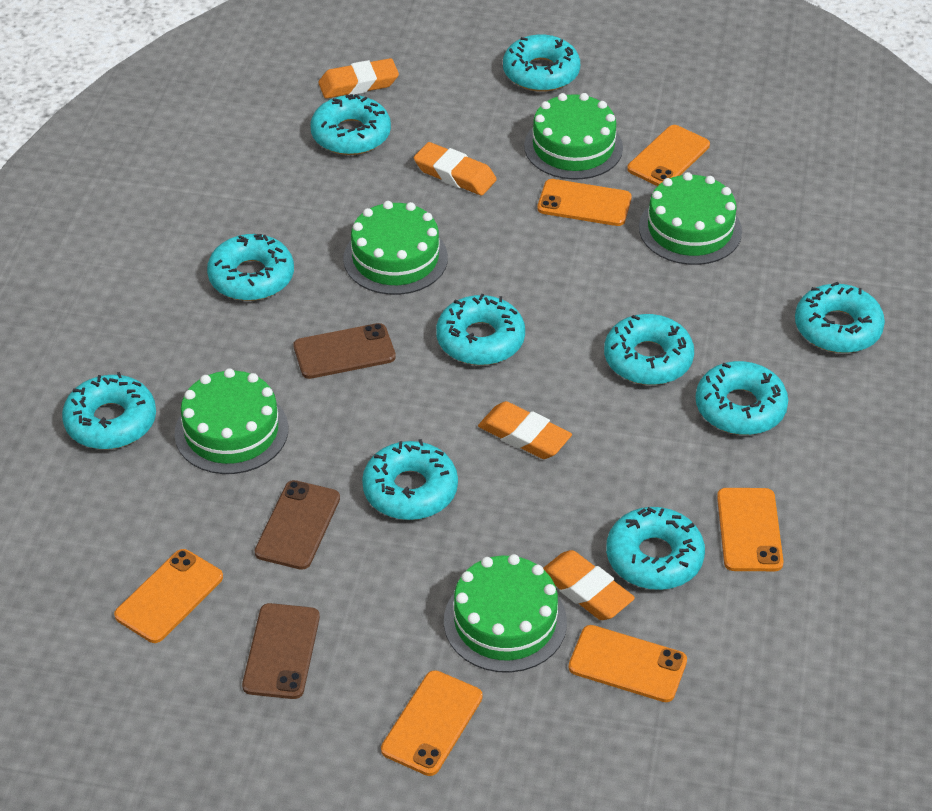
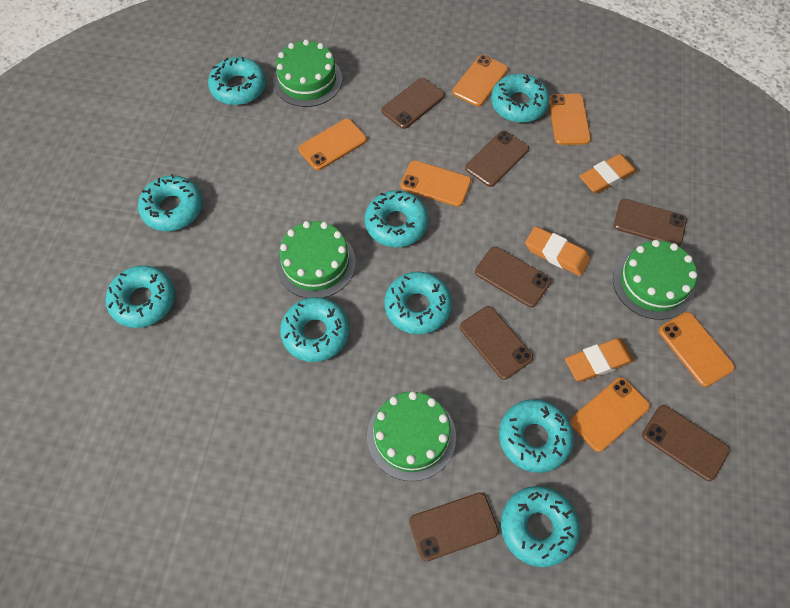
brown phone: 3 -> 7
green cake: 5 -> 4
orange eraser: 4 -> 3
turquoise donut: 10 -> 9

